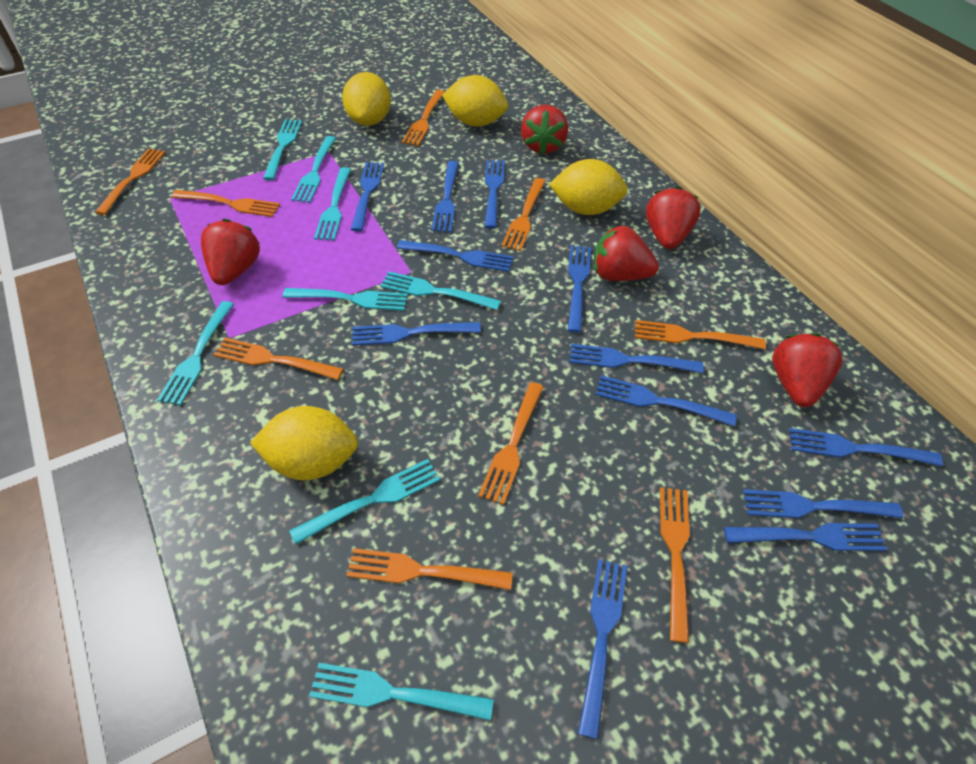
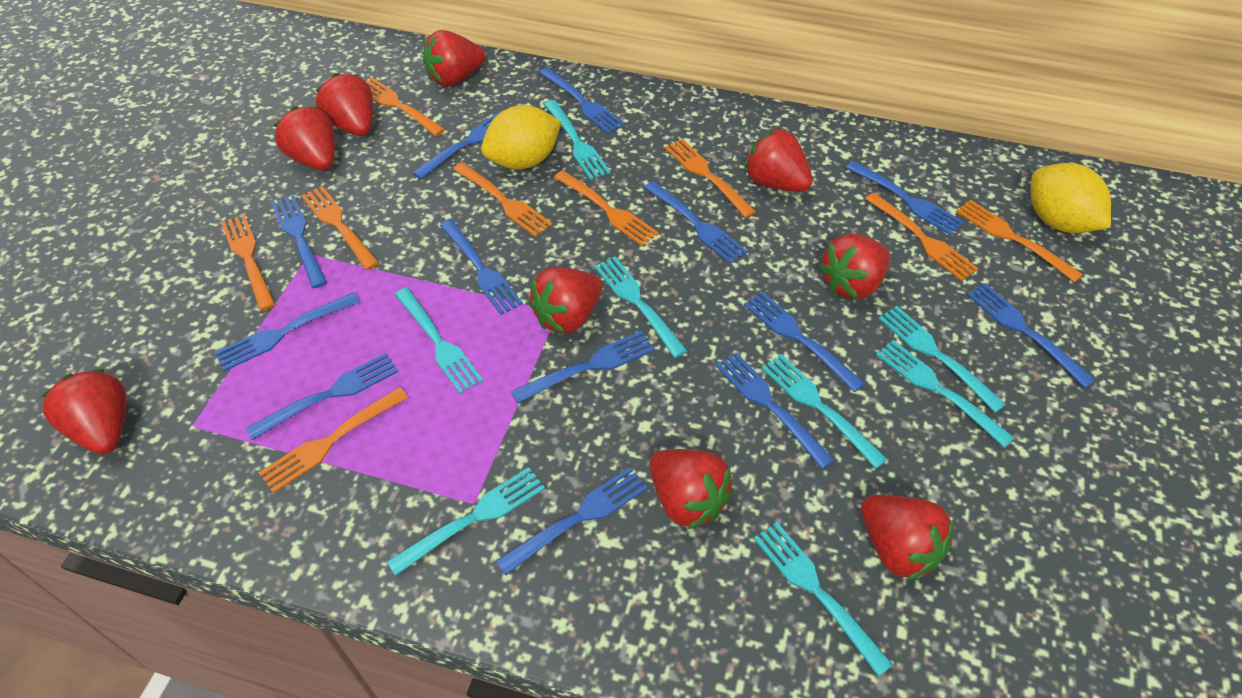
blue fork: 12 -> 13
red strawberry: 5 -> 9
yellow lemon: 4 -> 2

